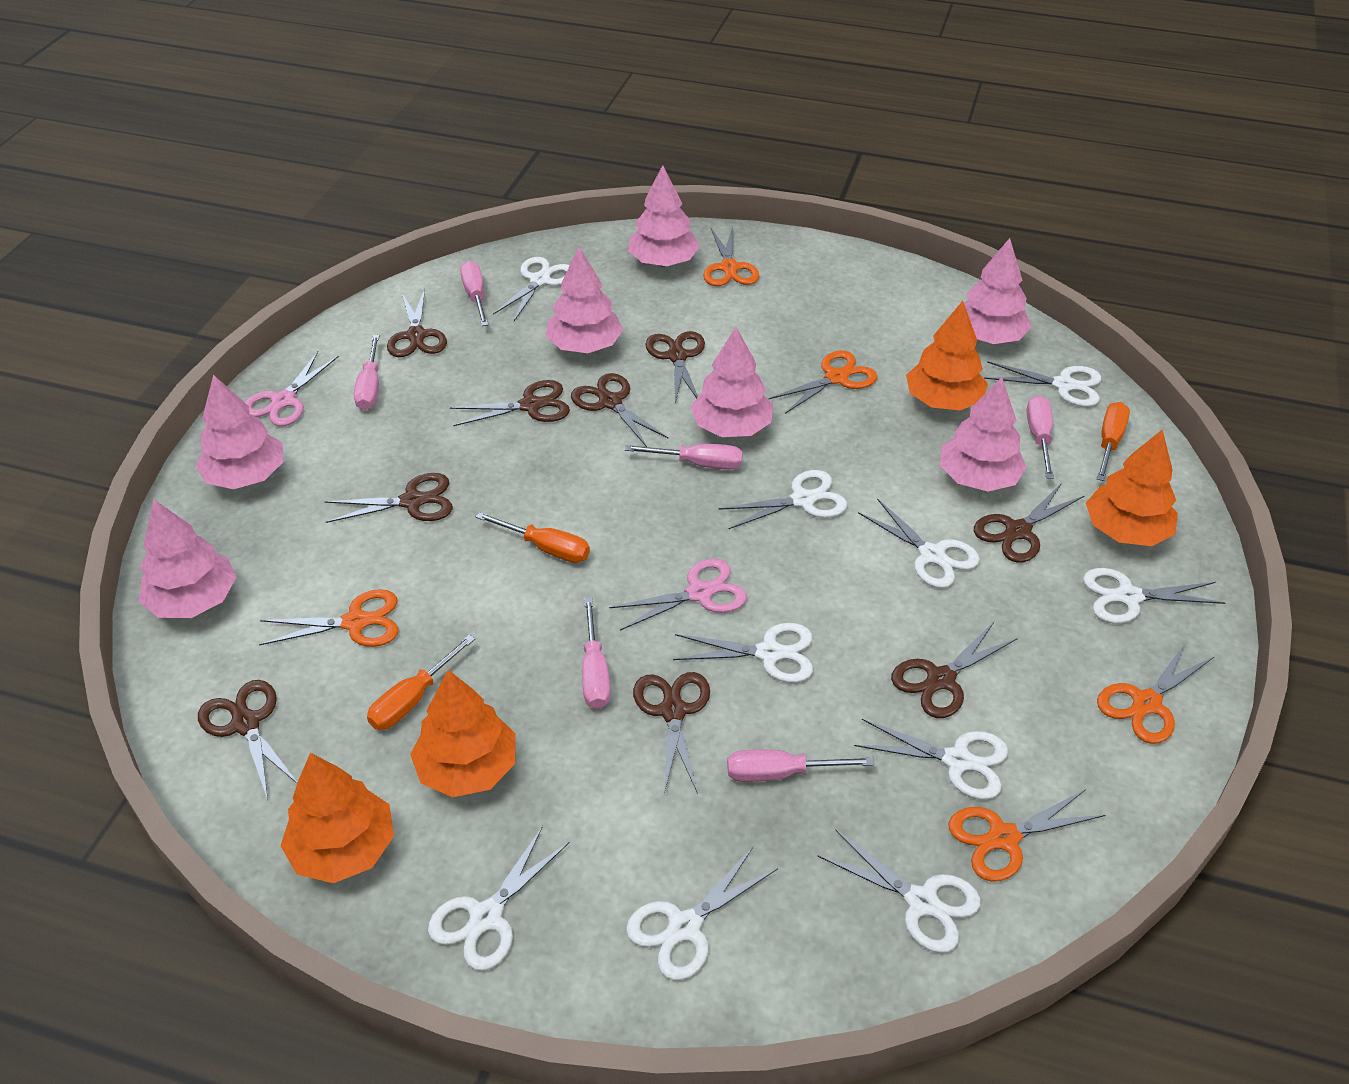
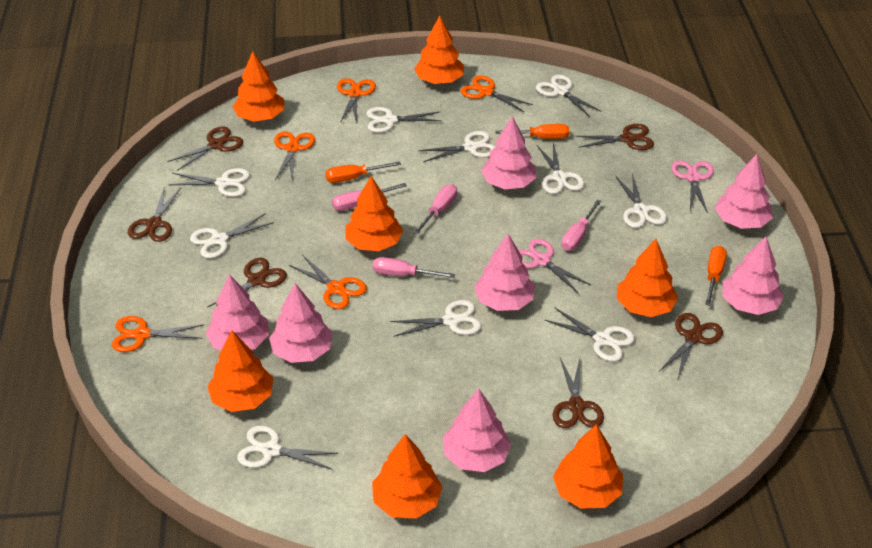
brown scissors: 9 -> 6
orange tree: 4 -> 7
pink screwdriver: 6 -> 4

